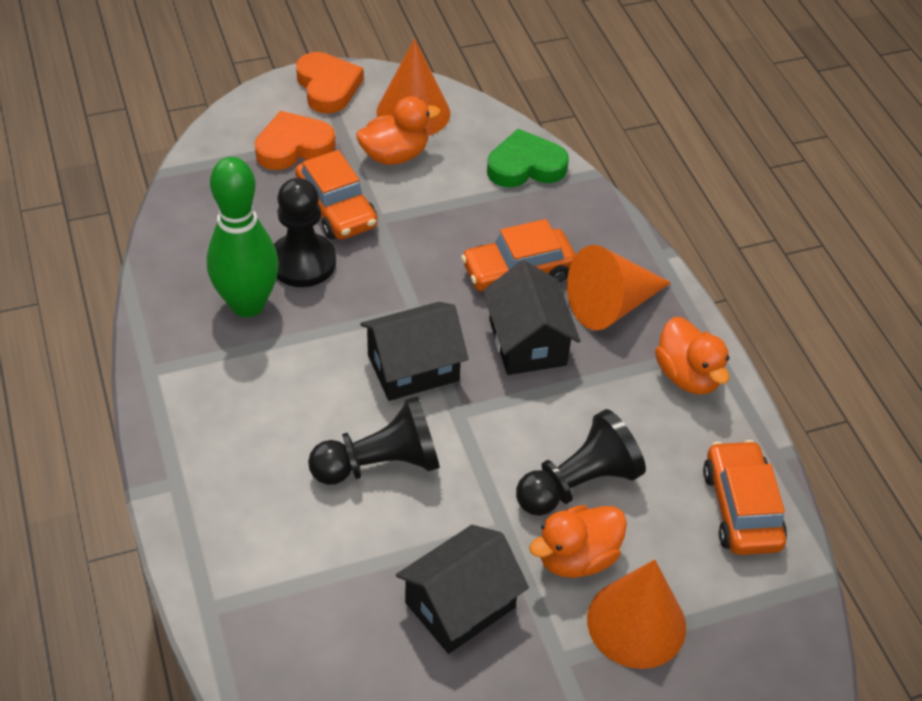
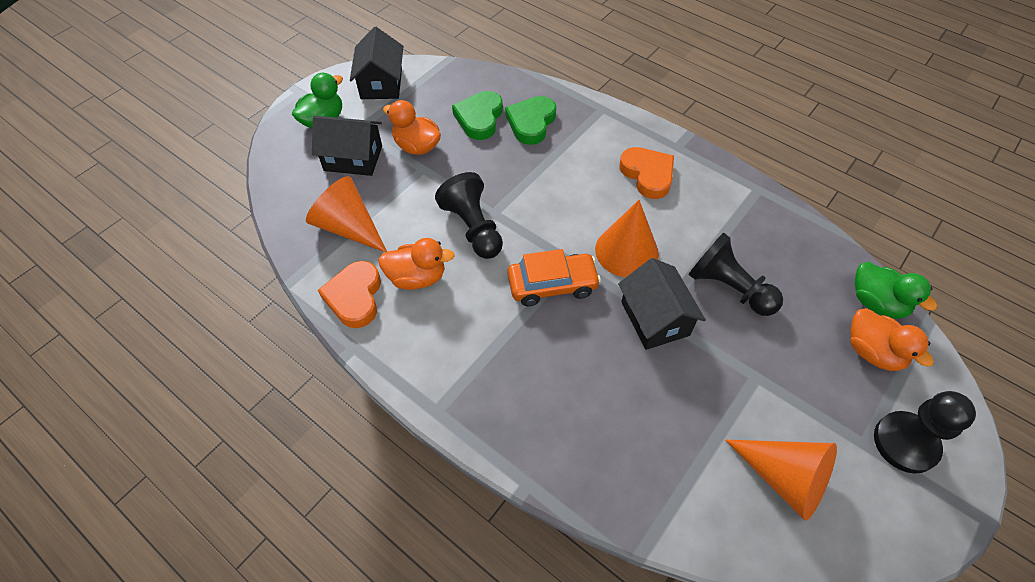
green bowling pin: 1 -> 0
green duck: 0 -> 2
green heart: 1 -> 2
orange car: 3 -> 1

